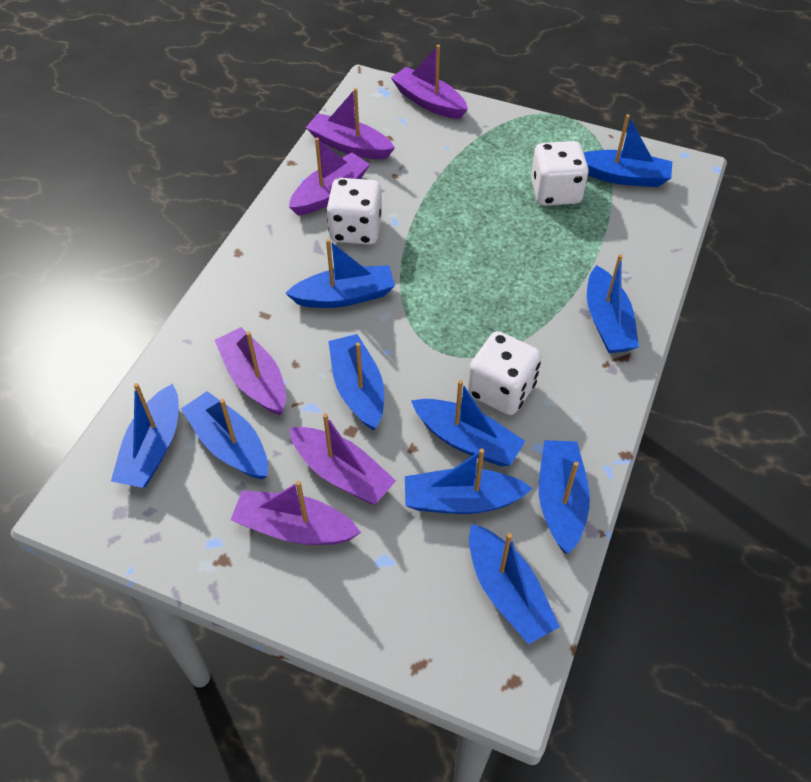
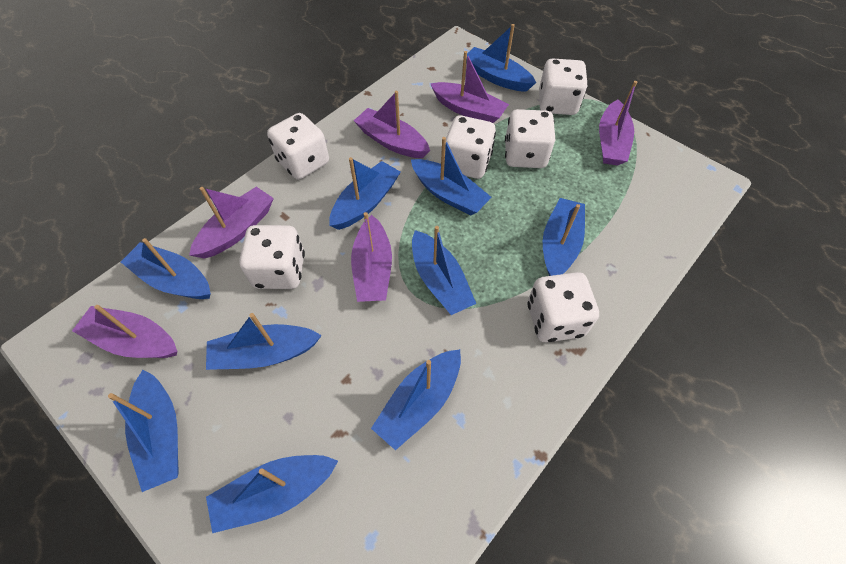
white dice: 3 -> 6

